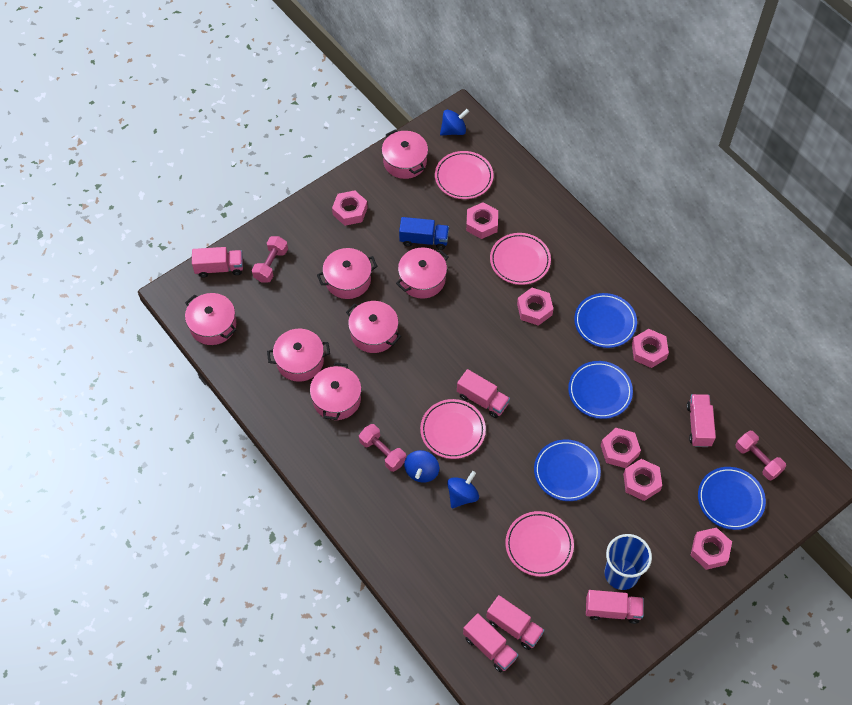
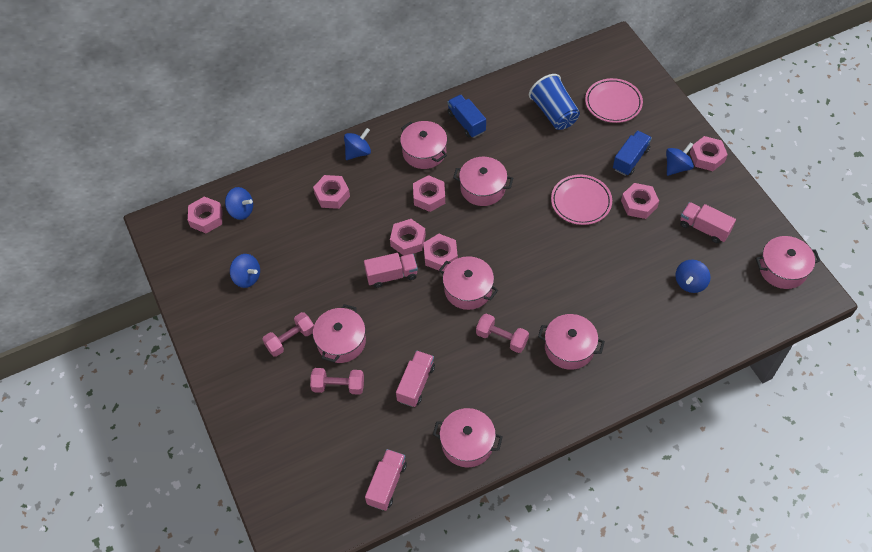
blue plate: 4 -> 0
blue spinning top: 3 -> 5
blue truck: 1 -> 2
pink plate: 4 -> 2
pink truck: 6 -> 4

